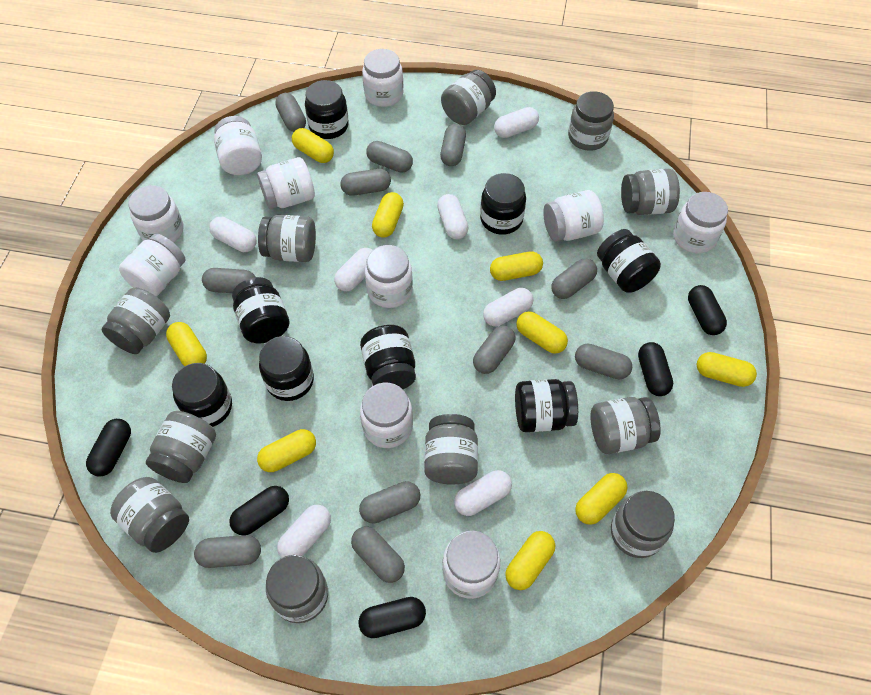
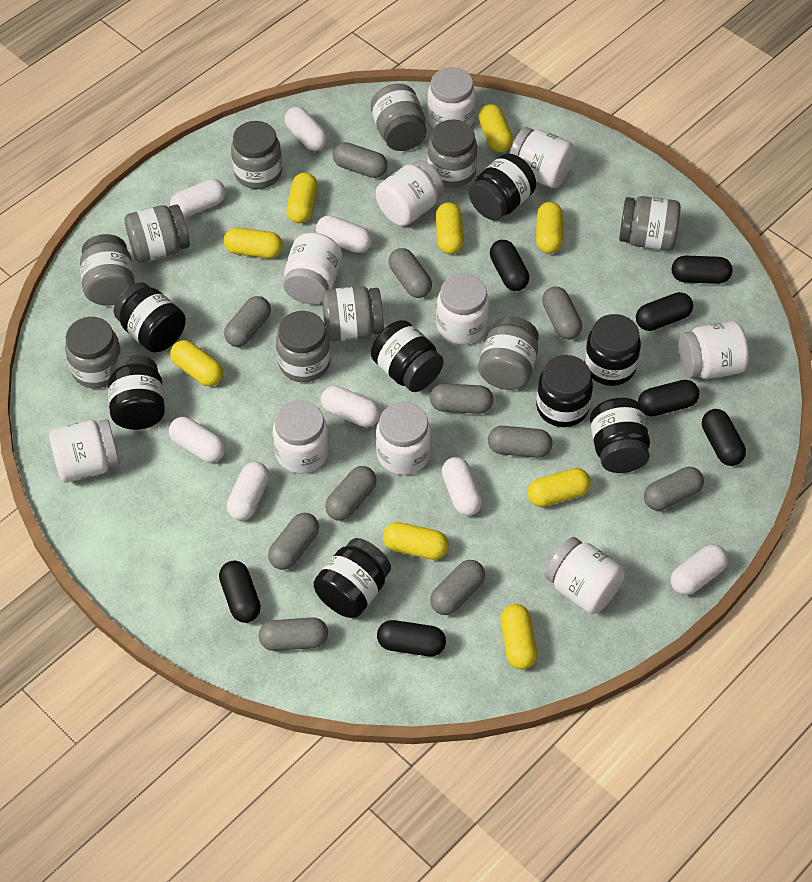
black capsule: 5 -> 7
grey jar: 11 -> 10
white capsule: 7 -> 8

